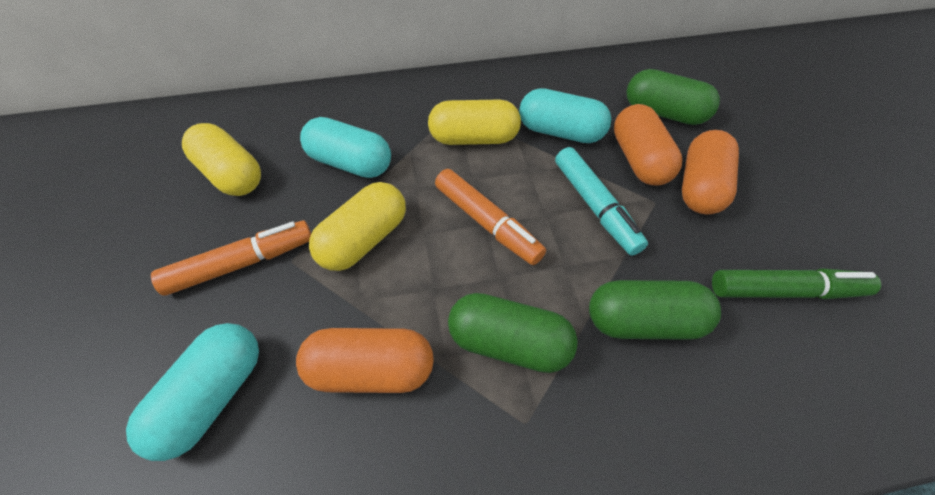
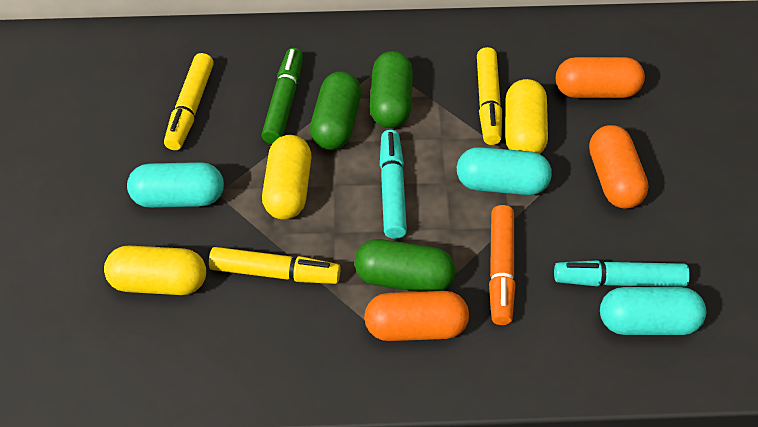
orange marker: 2 -> 1
turquoise marker: 1 -> 2
yellow marker: 0 -> 3

